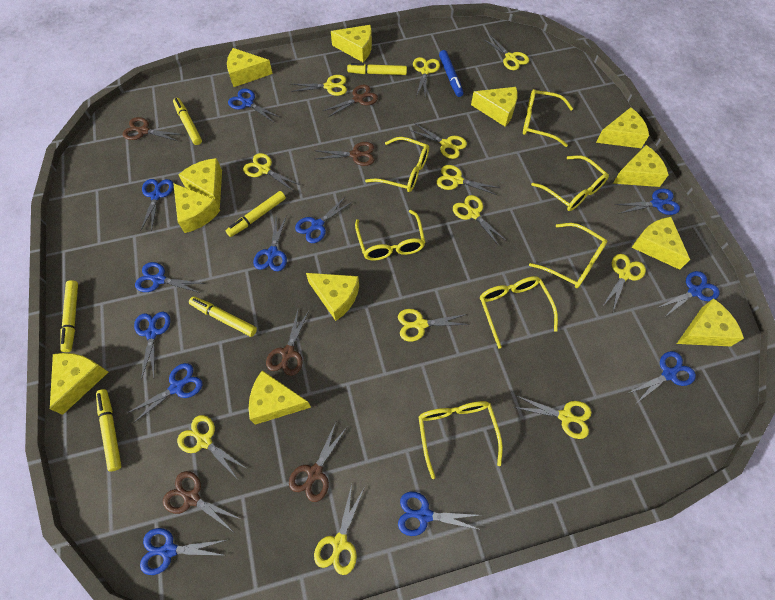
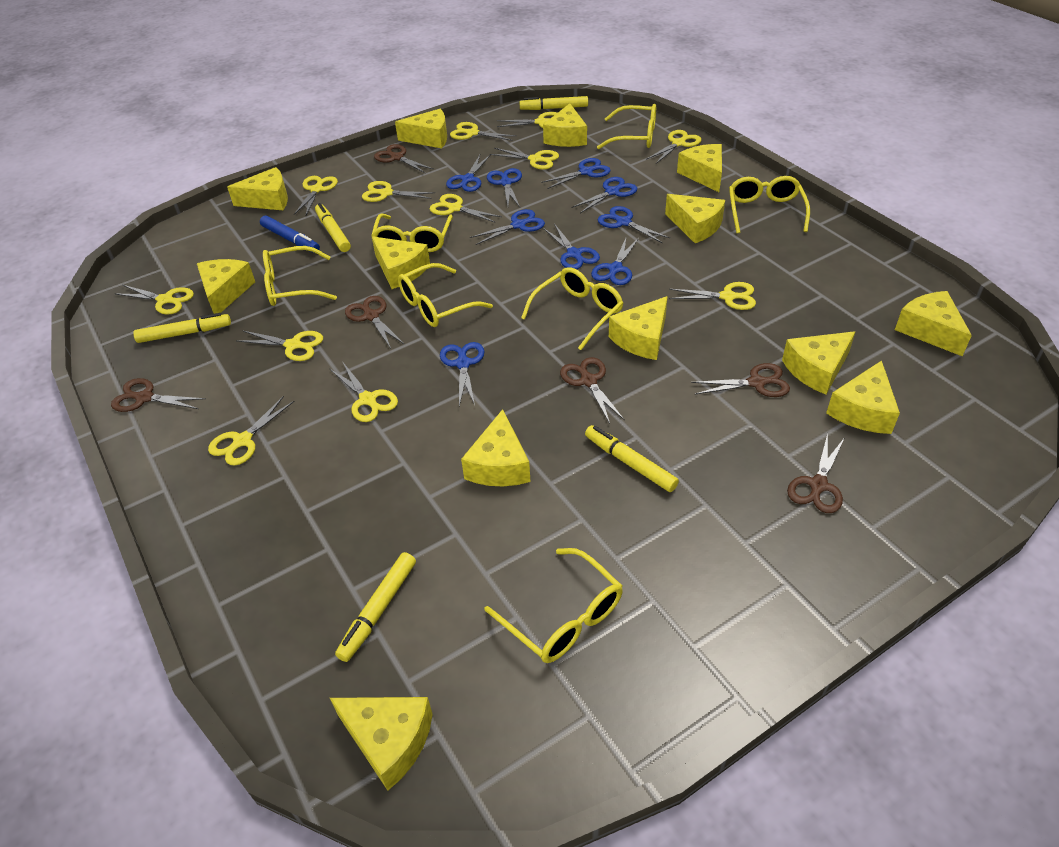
blue scissors: 12 -> 9
yellow cheese: 12 -> 13
yellow marker: 6 -> 5

